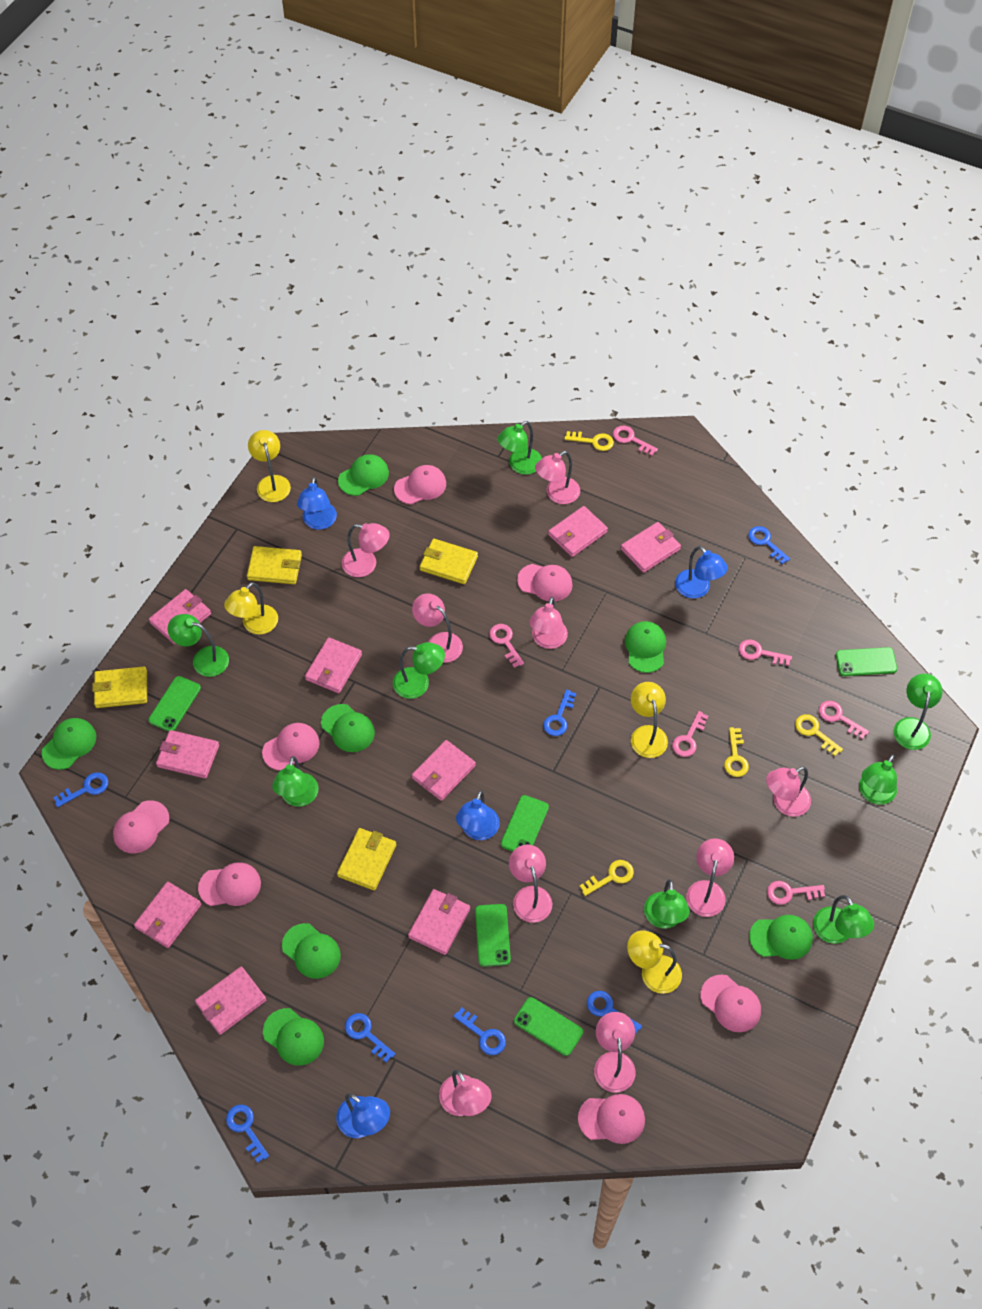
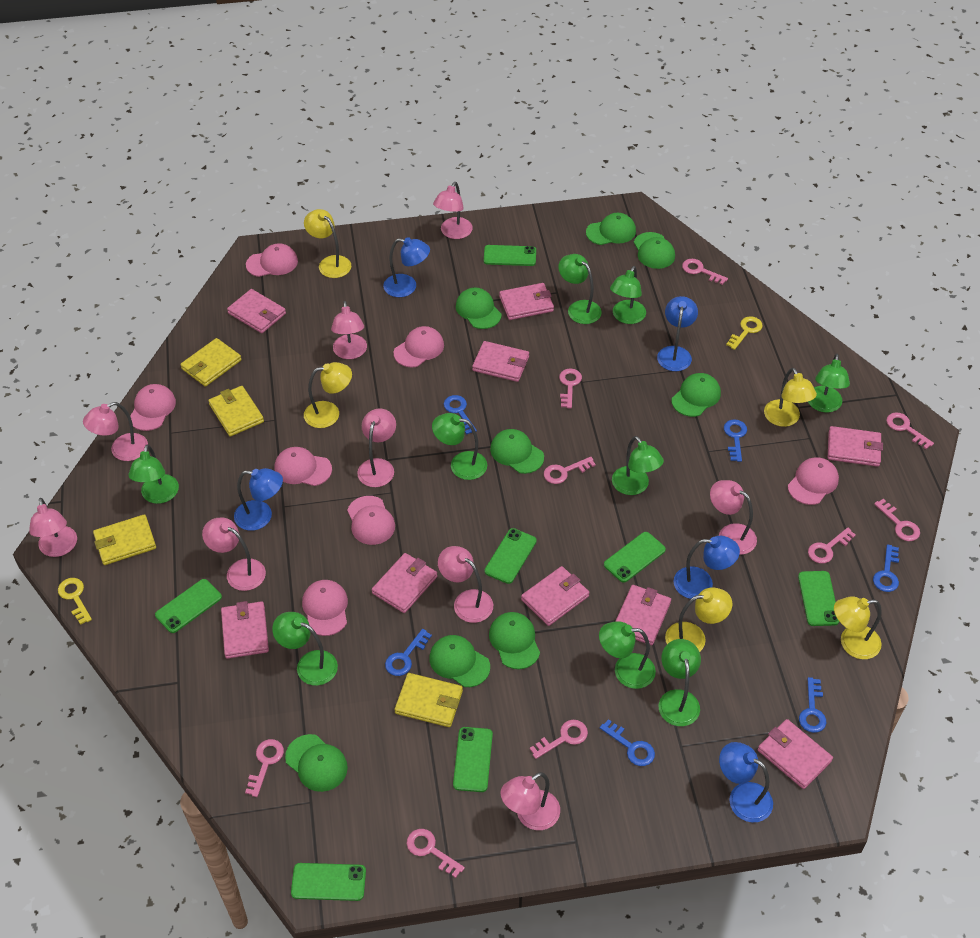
blue key: 7 -> 6
blue lamp: 4 -> 5
green cap: 7 -> 8
green lamp: 8 -> 9
green phone: 5 -> 7
pink key: 6 -> 9
yellow key: 4 -> 2
yellow lamp: 4 -> 5

